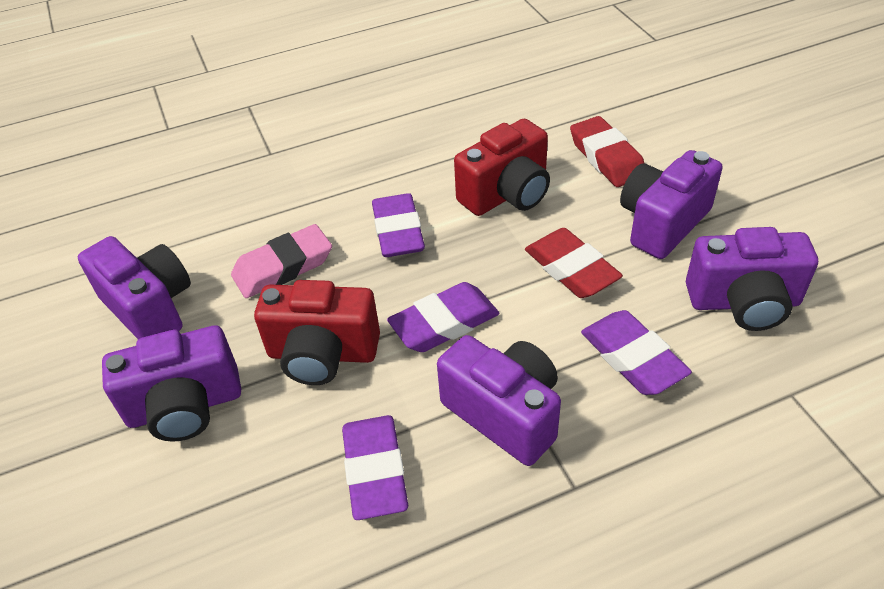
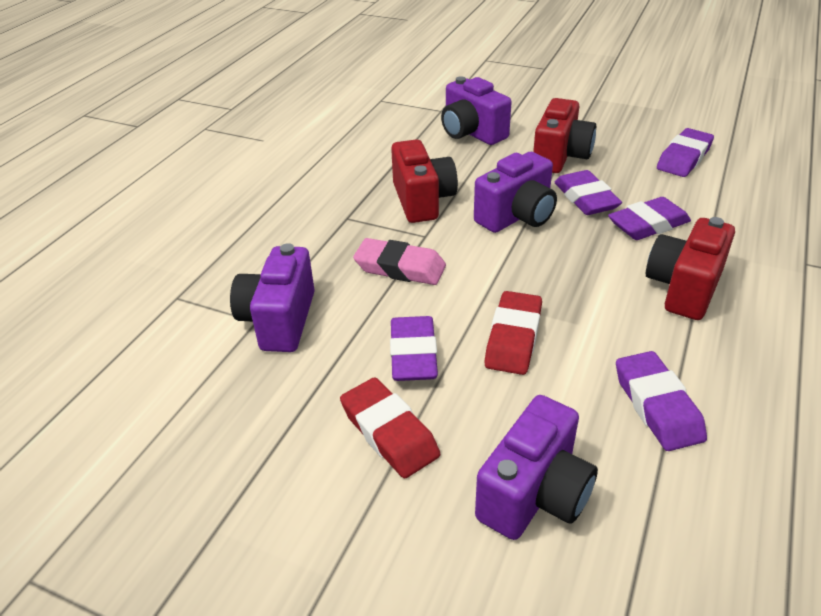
purple camera: 5 -> 4
purple eraser: 4 -> 5
red camera: 2 -> 3

